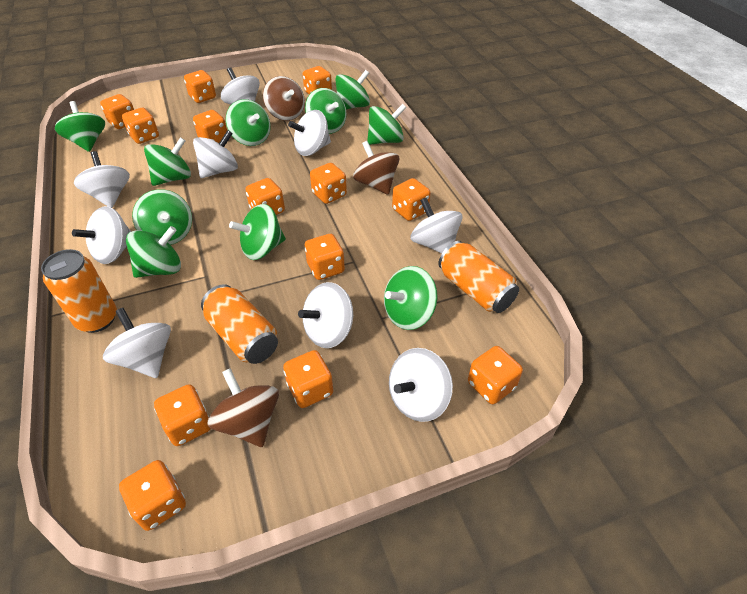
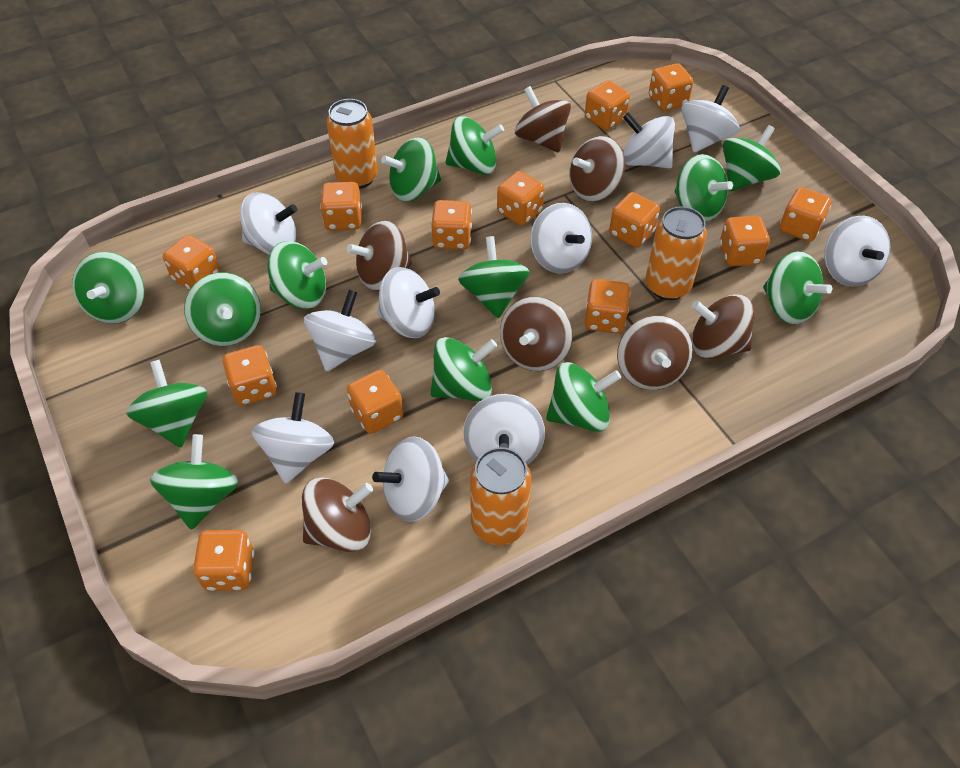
brown spinning top: 3 -> 7
green spinning top: 10 -> 13
white spinning top: 9 -> 10

